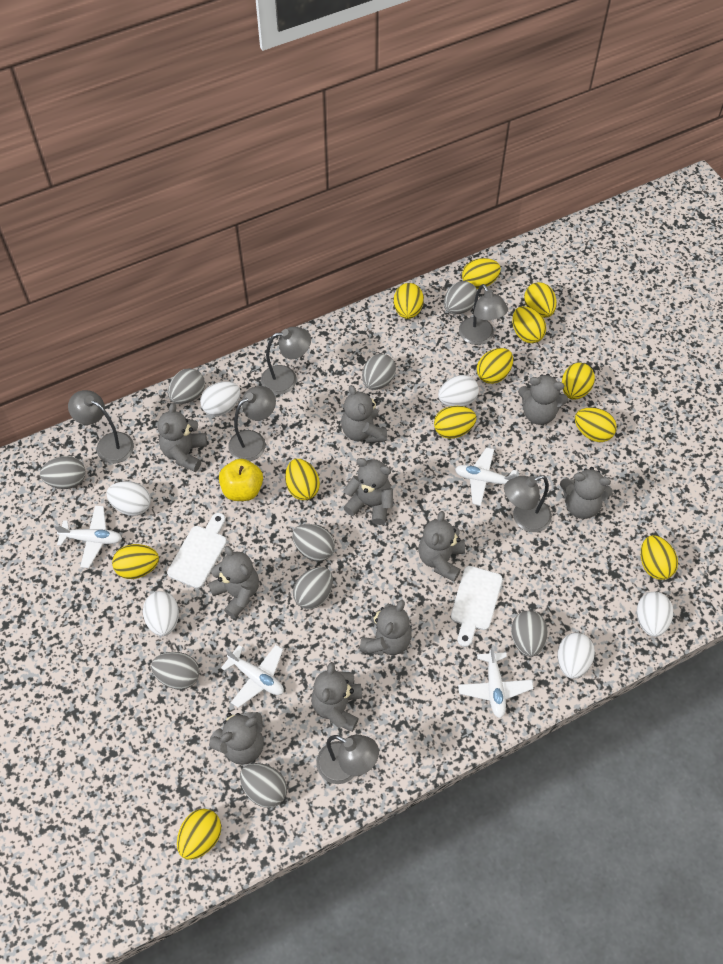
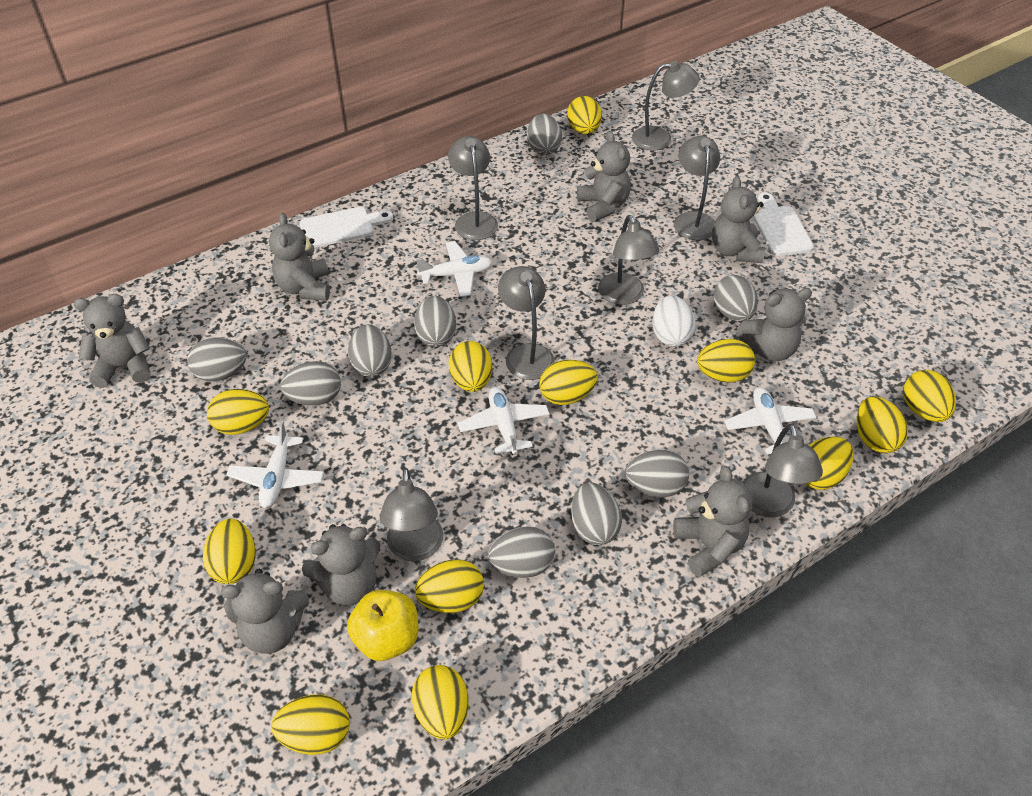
grey lamp: 6 -> 7
grey teddy bear: 10 -> 8
white egg: 6 -> 1

